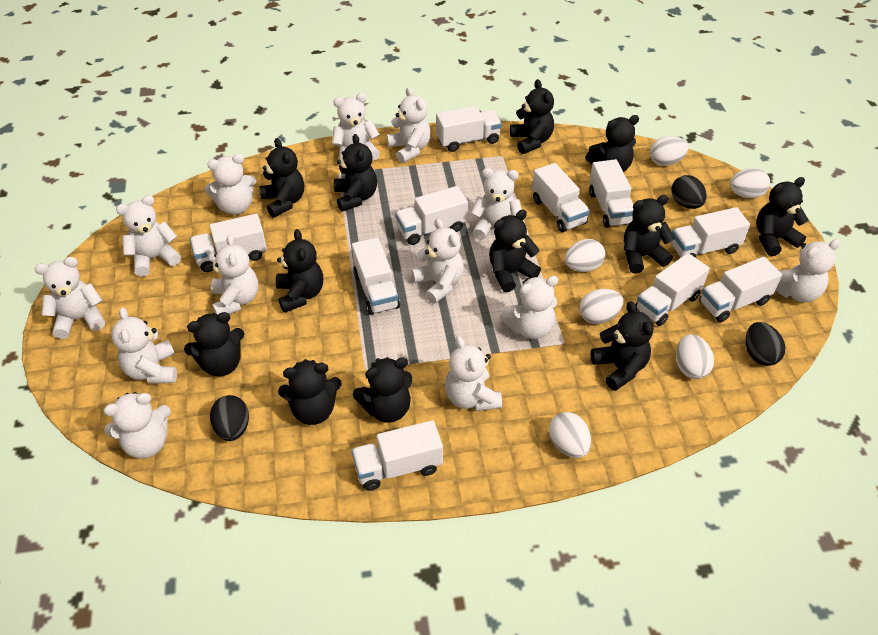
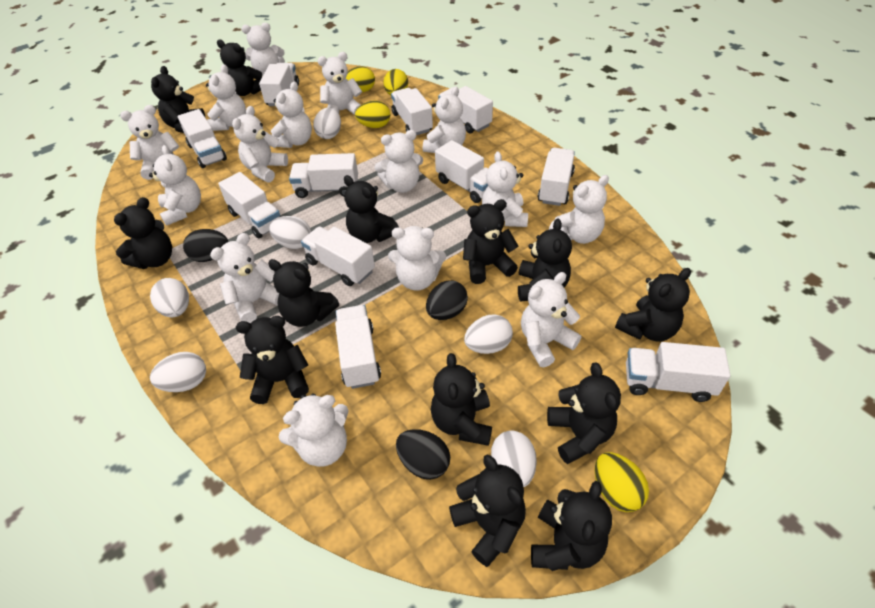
black teddy bear: 12 -> 13
white teddy bear: 13 -> 15
white truck: 10 -> 11
yellow egg: 0 -> 4

